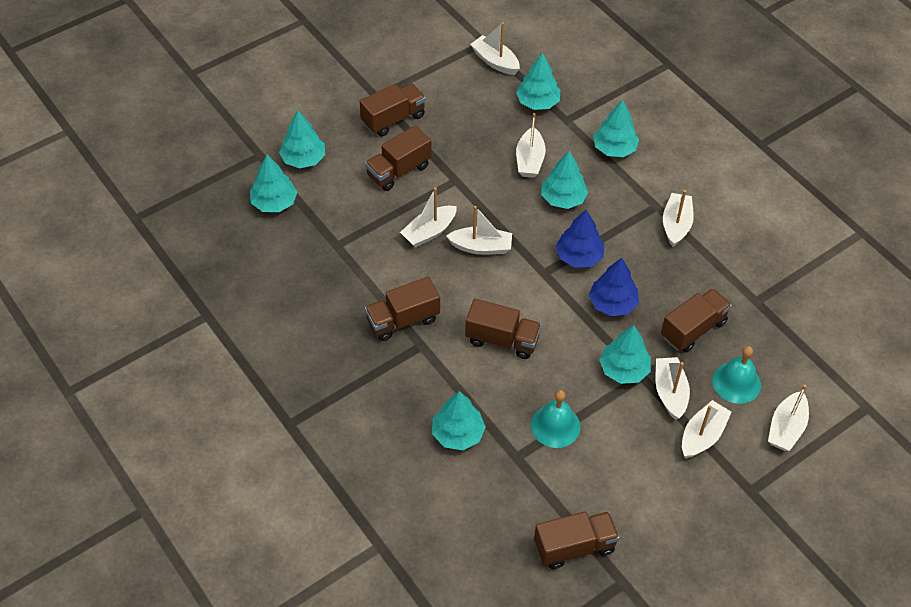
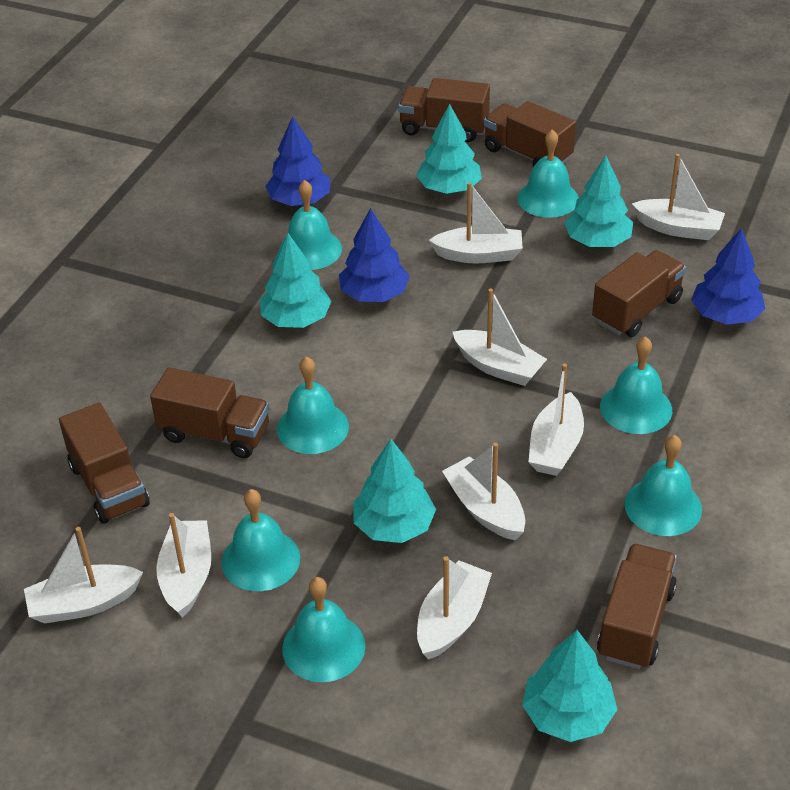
blue tree: 2 -> 3
turquoise bell: 2 -> 7
turquoise tree: 7 -> 5

